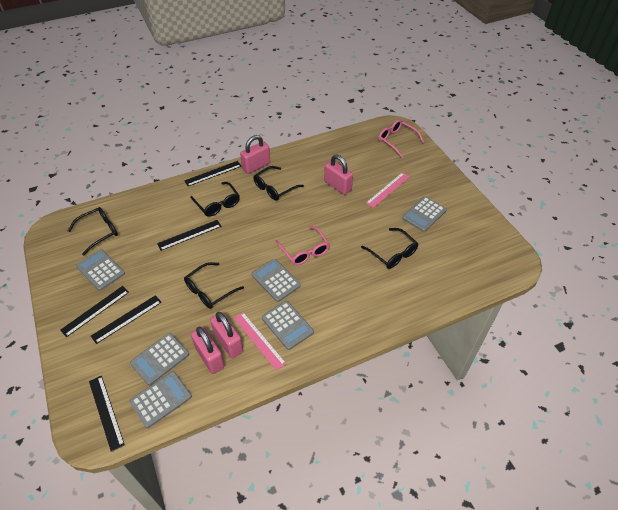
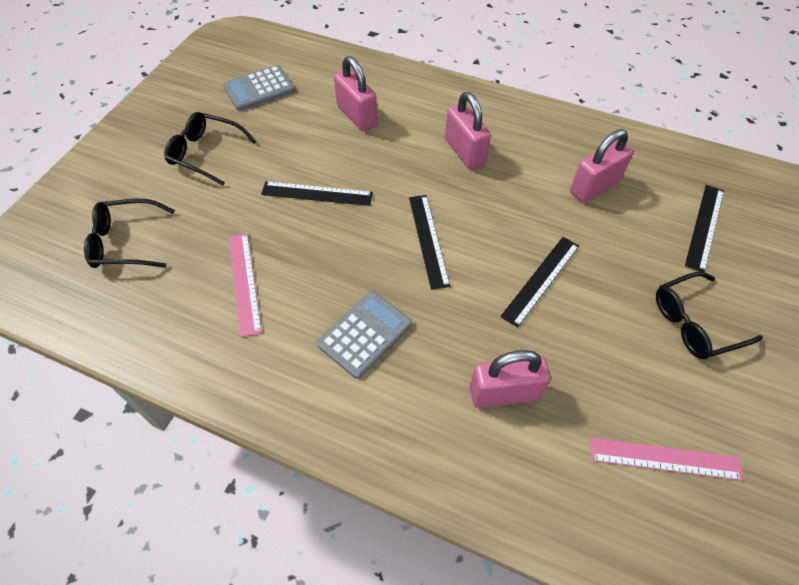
black glasses: 5 -> 3
black ruler: 5 -> 4
grey calculator: 6 -> 2
pink glasses: 2 -> 0

